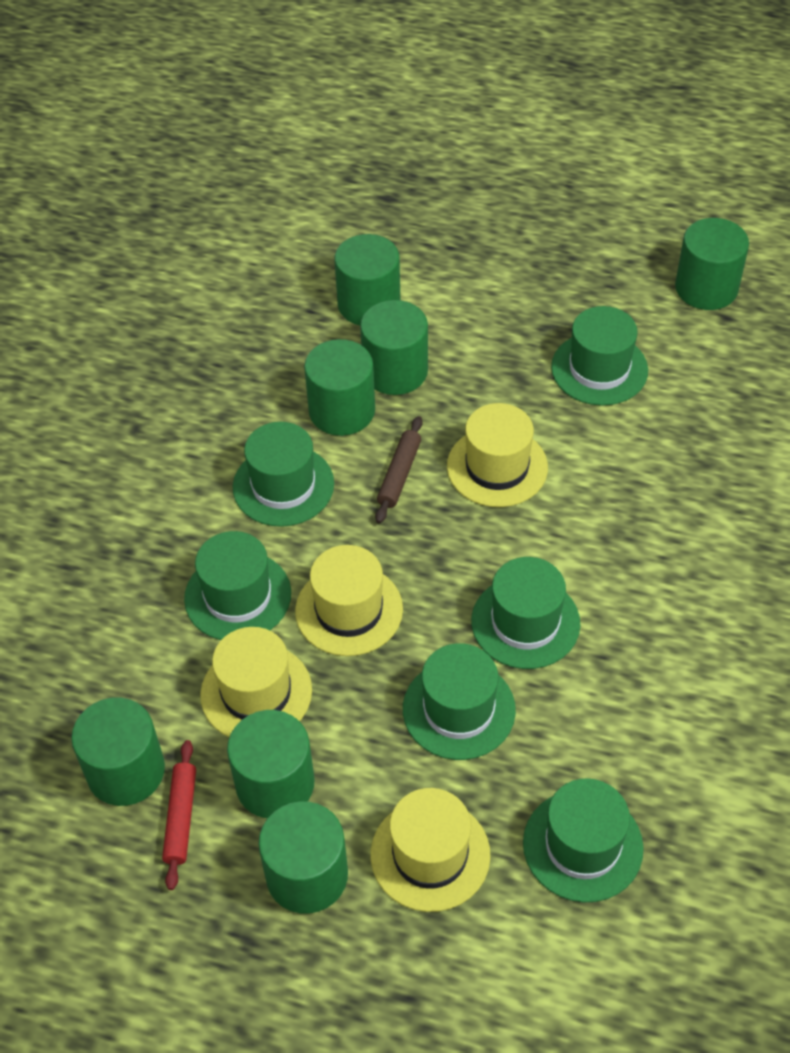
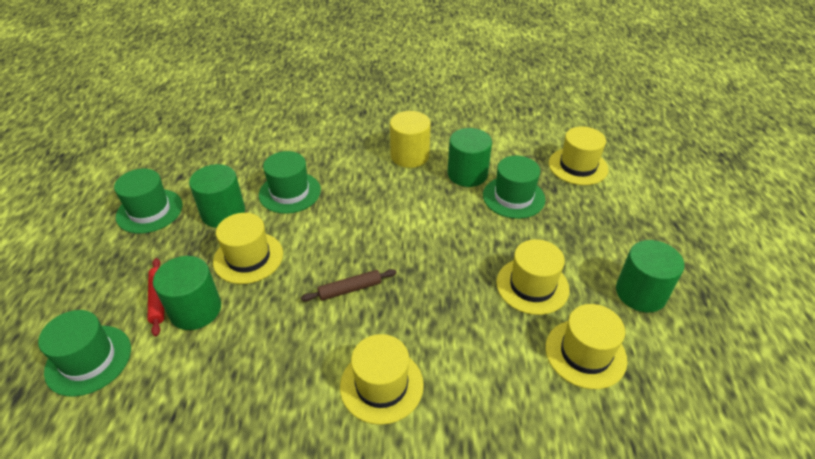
green cylinder: 7 -> 4
green hat: 6 -> 4
yellow cylinder: 0 -> 1
yellow hat: 4 -> 5

